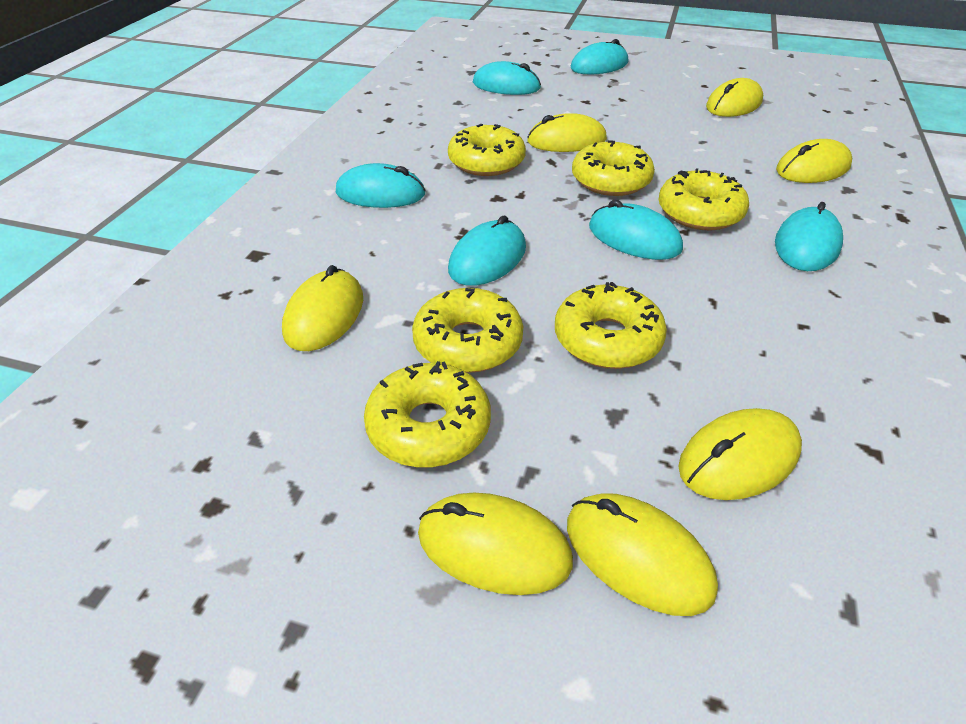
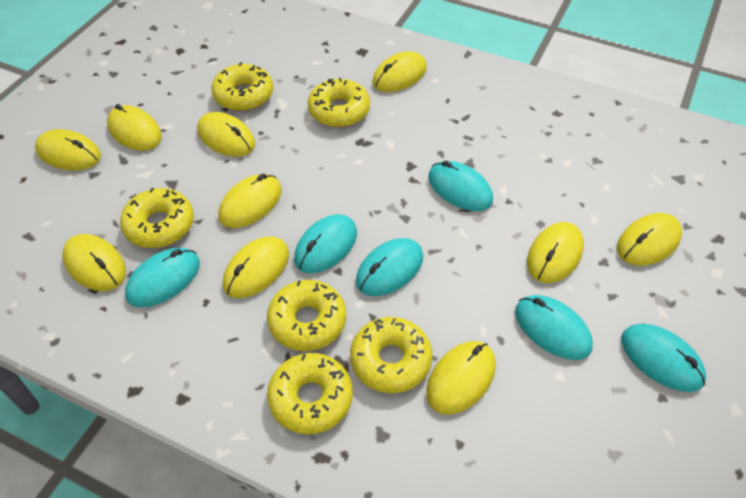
yellow mouse: 7 -> 10

